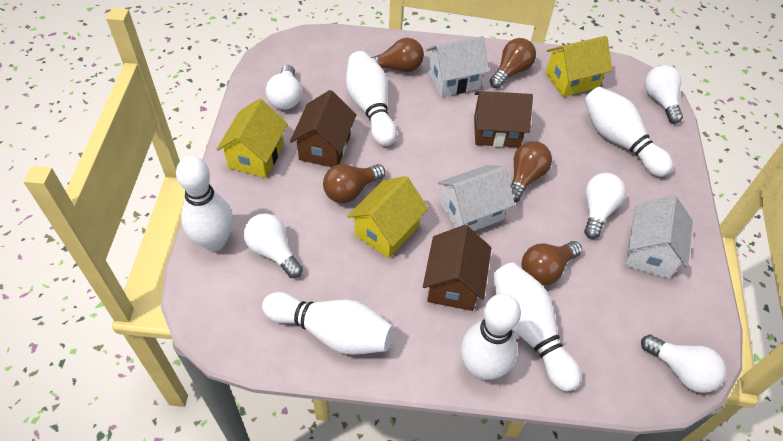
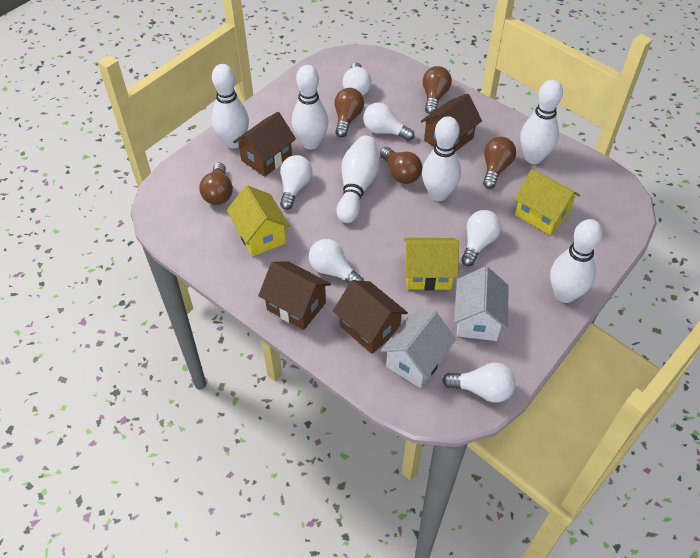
brown house: 3 -> 4
white house: 3 -> 2
white light bulb: 5 -> 6

